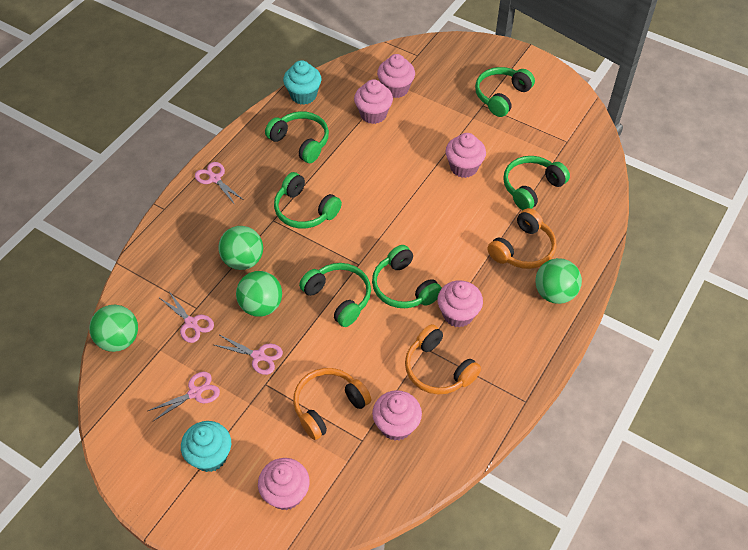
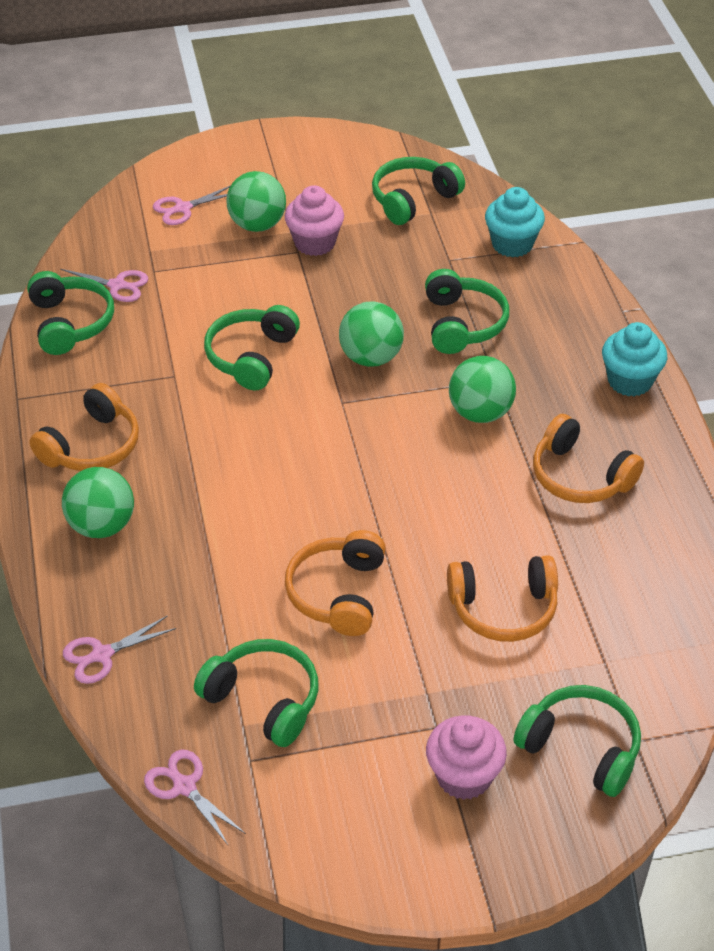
orange headphones: 3 -> 4
pink cupcake: 6 -> 2

